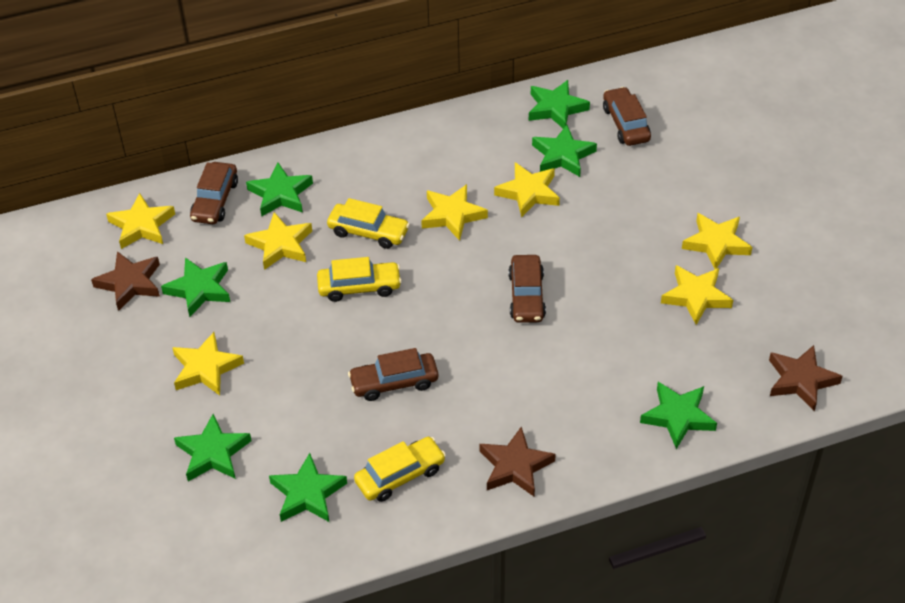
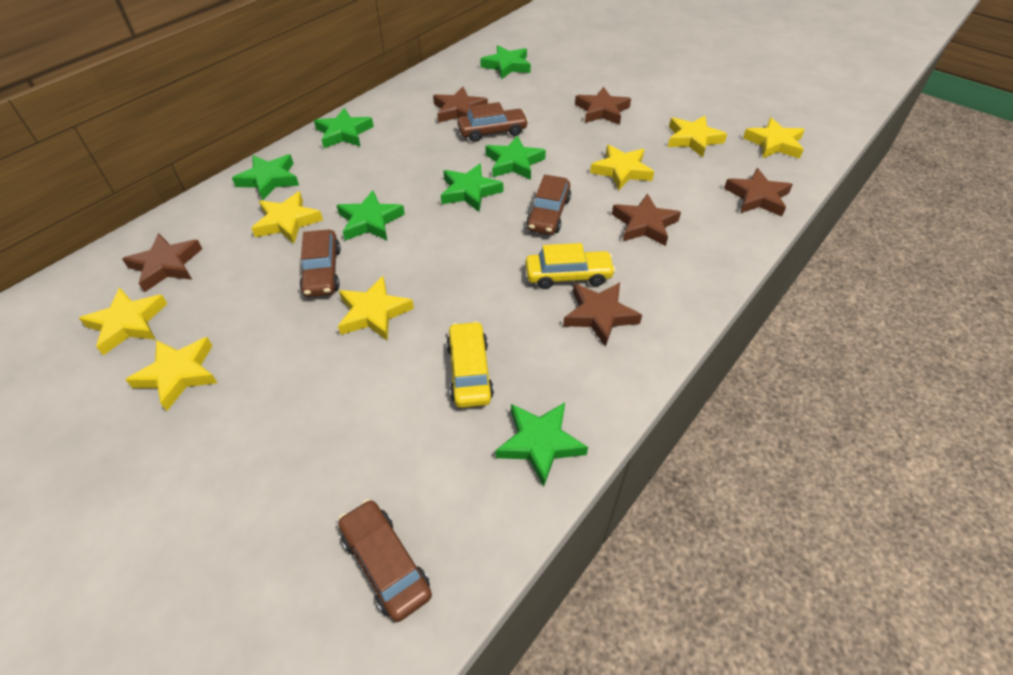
brown star: 3 -> 6
yellow car: 3 -> 2

